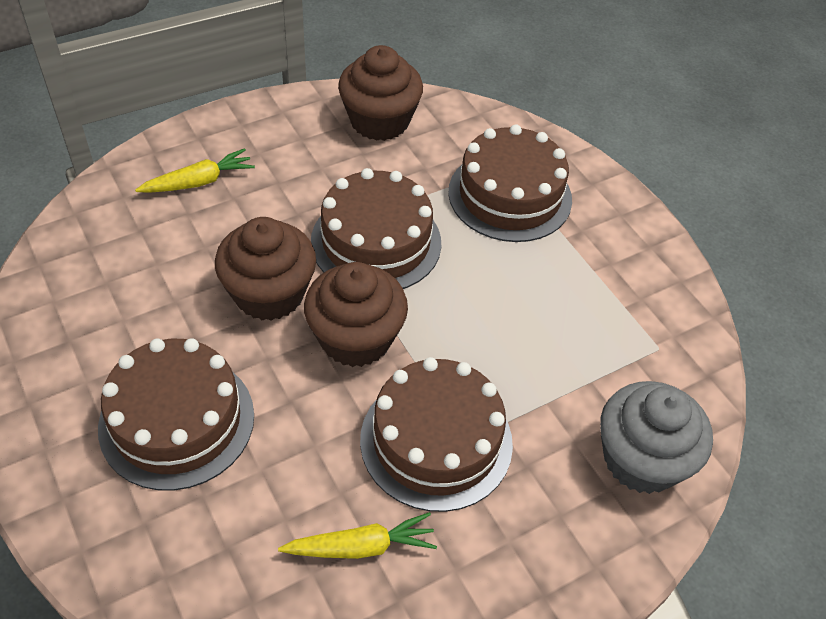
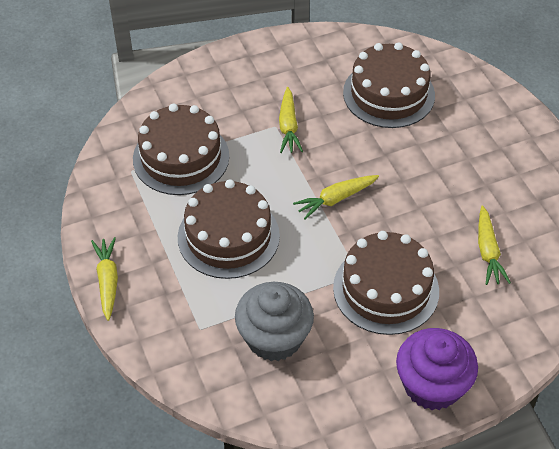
brown cupcake: 3 -> 0
purple cupcake: 0 -> 1
yellow carrot: 2 -> 4

